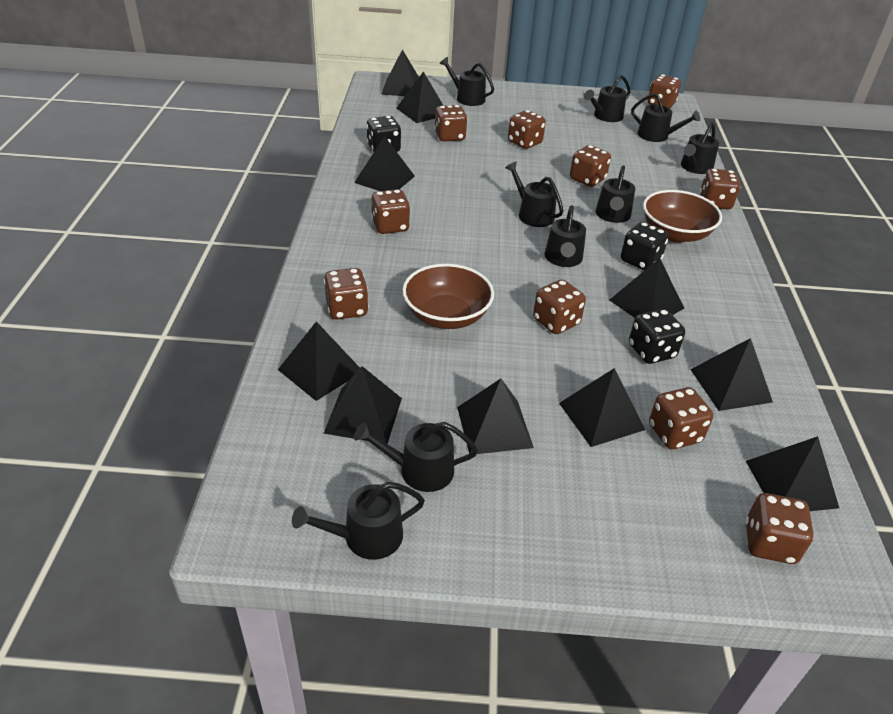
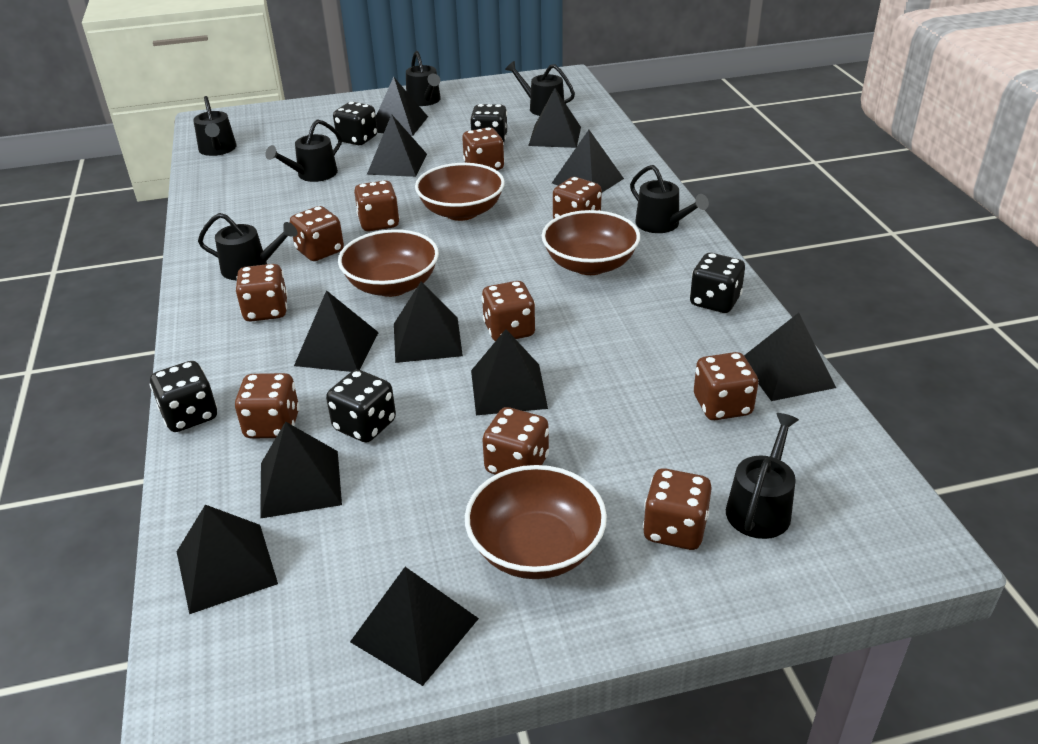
black dice: 3 -> 5
black pyramid: 10 -> 11
black watering can: 9 -> 7
brown bowl: 2 -> 4

